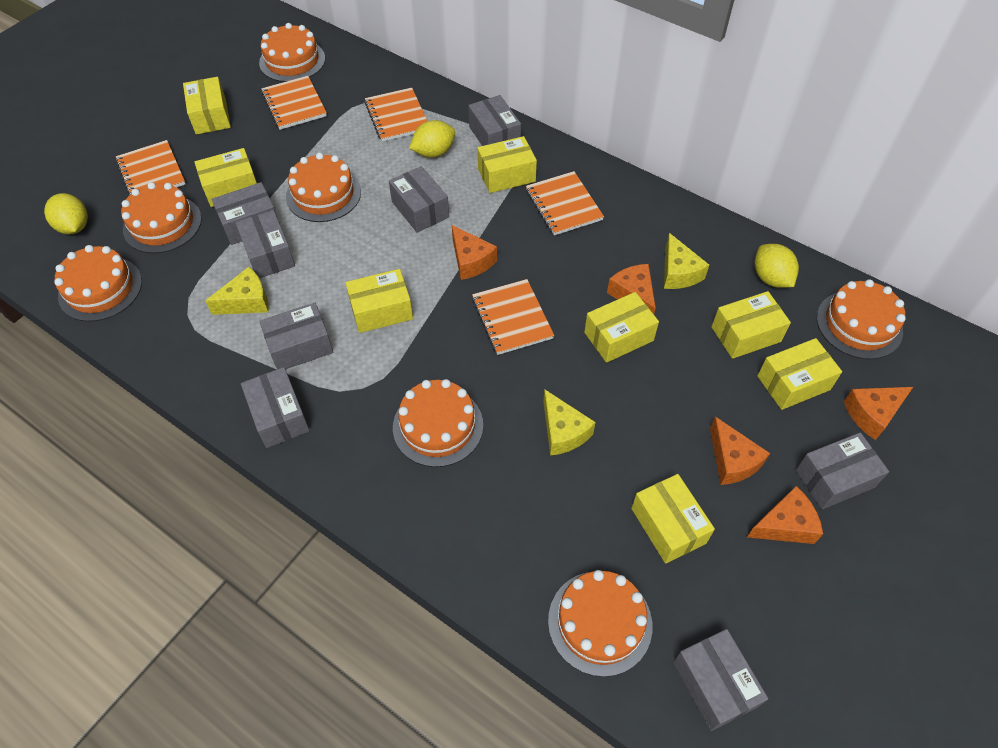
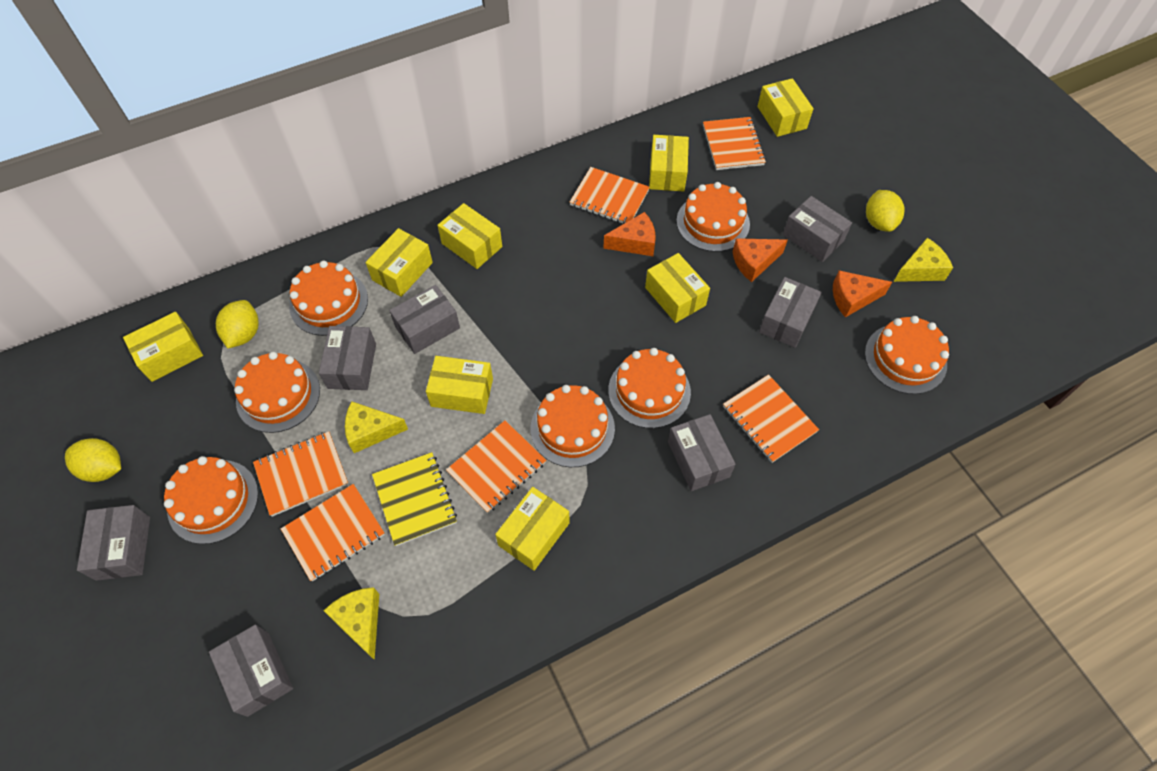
grey box: 8 -> 7
orange cheese: 5 -> 3
orange notebook: 5 -> 6
yellow notebook: 0 -> 1

